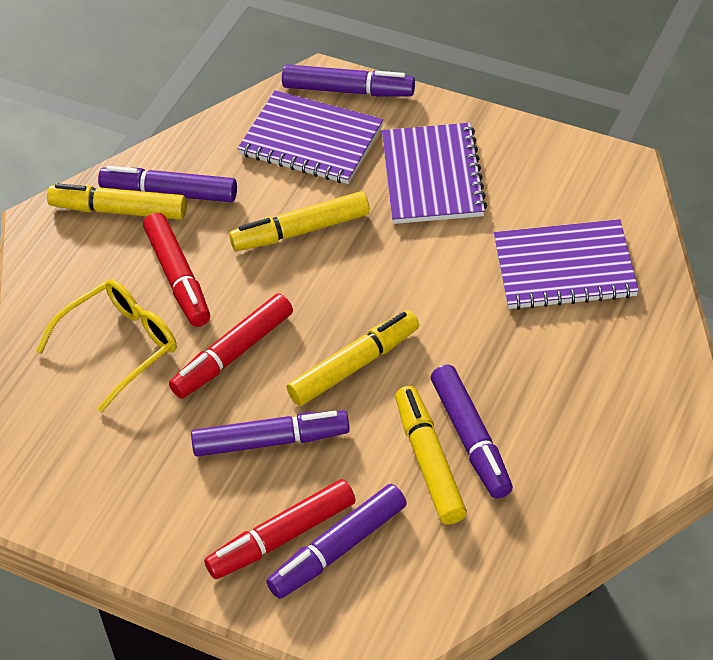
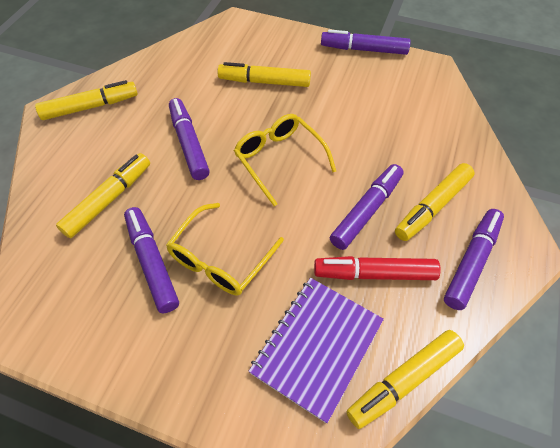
purple notebook: 3 -> 1
red marker: 3 -> 1
yellow glasses: 1 -> 2
yellow marker: 4 -> 5

